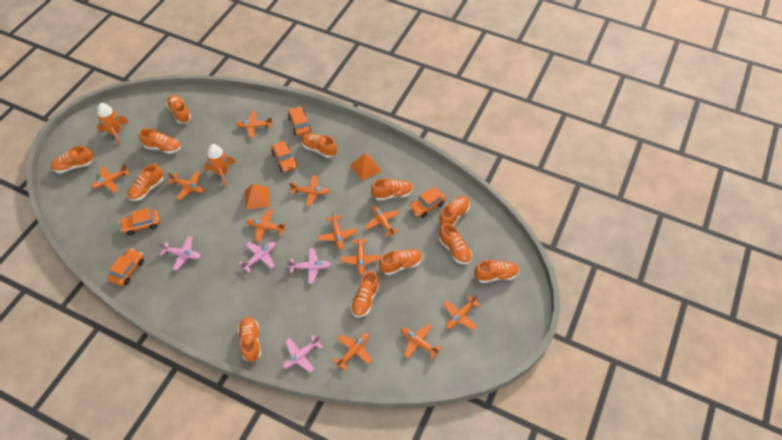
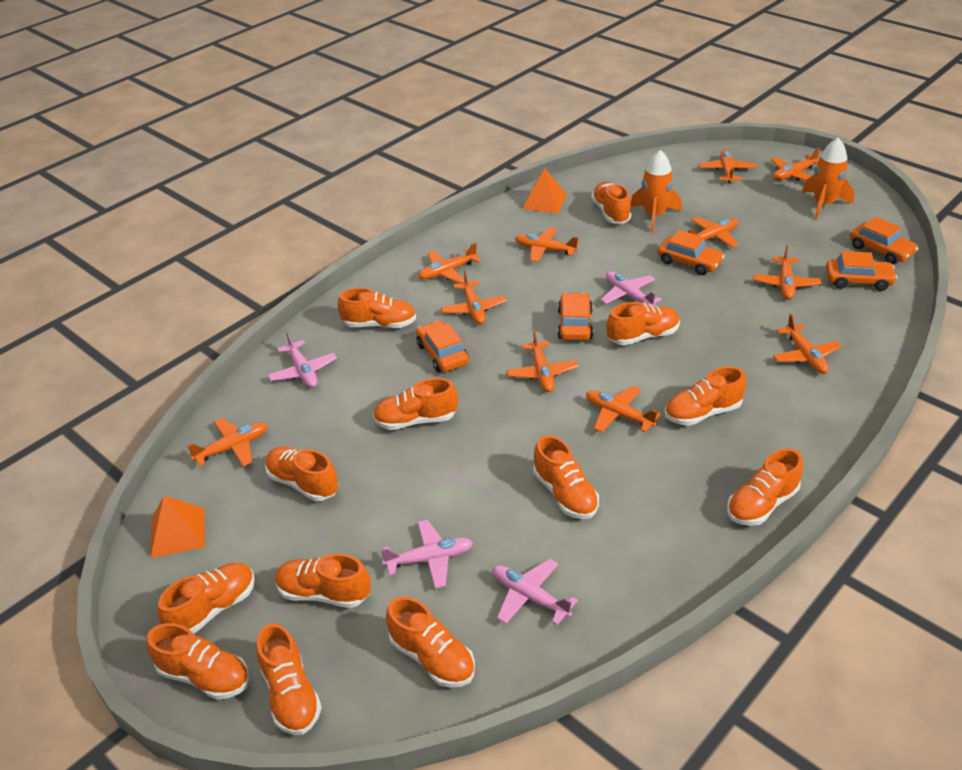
orange shoe: 12 -> 13

